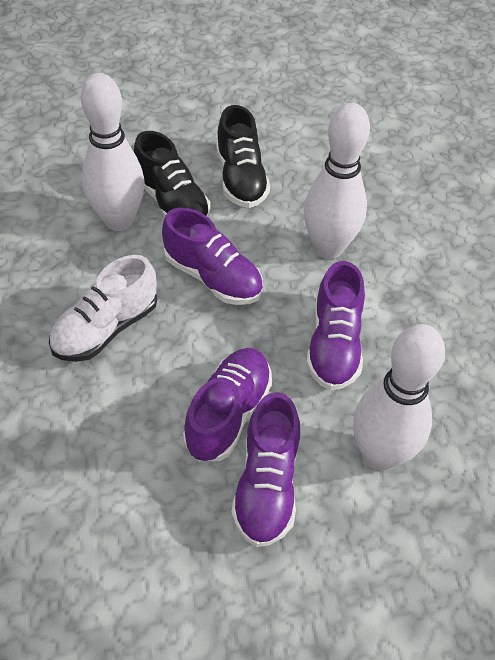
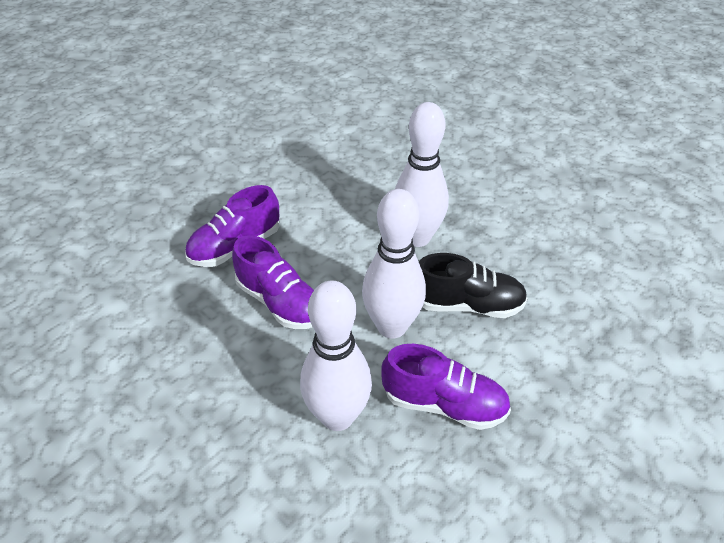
black shoe: 2 -> 1
purple shoe: 4 -> 3
white shoe: 1 -> 0

